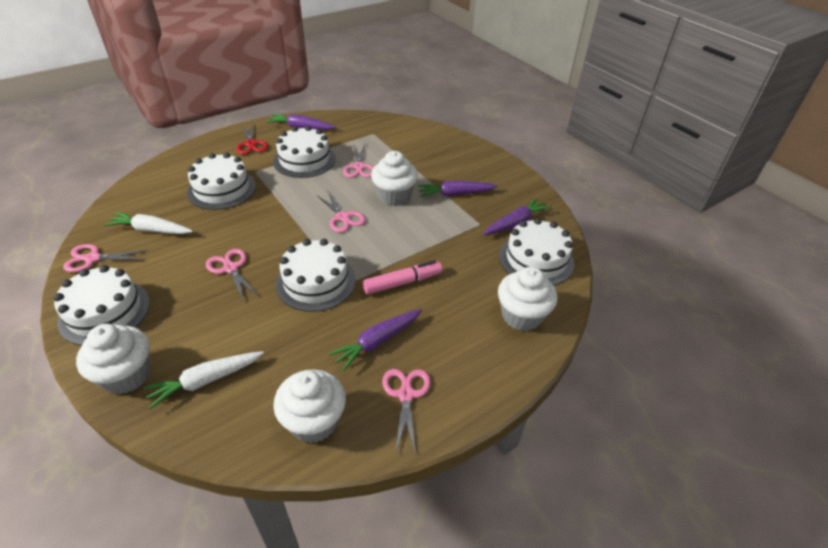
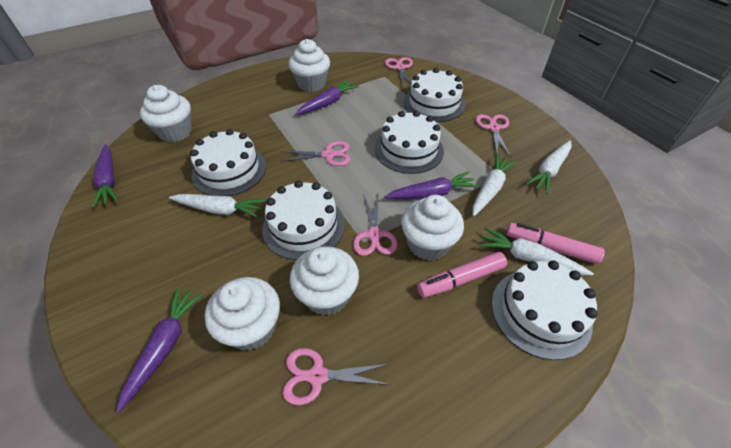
pink marker: 1 -> 2
red scissors: 1 -> 0
white carrot: 2 -> 4
white cupcake: 4 -> 5

